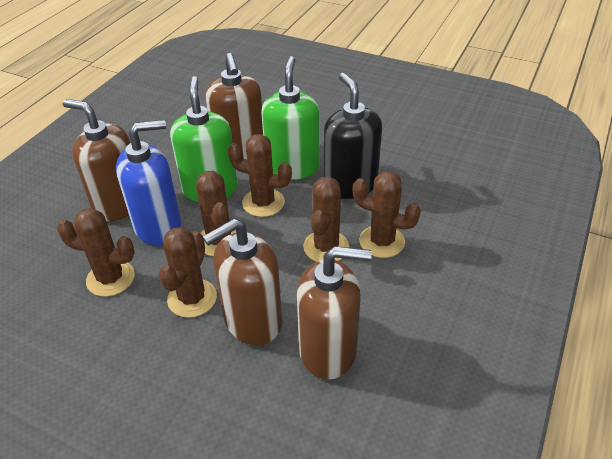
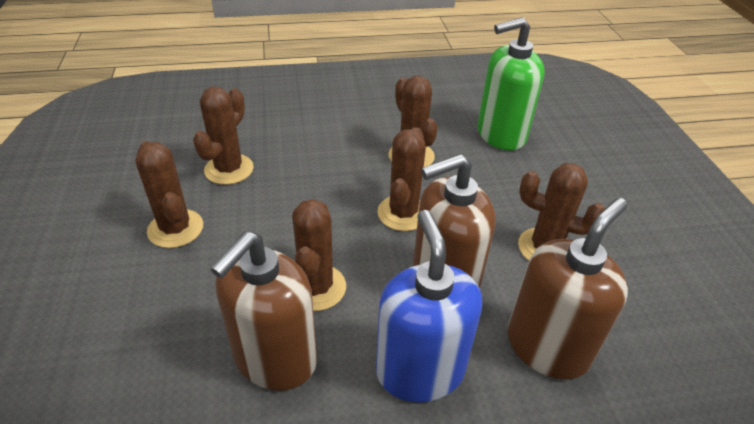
black soap dispenser: 1 -> 0
brown soap dispenser: 4 -> 3
green soap dispenser: 2 -> 1

